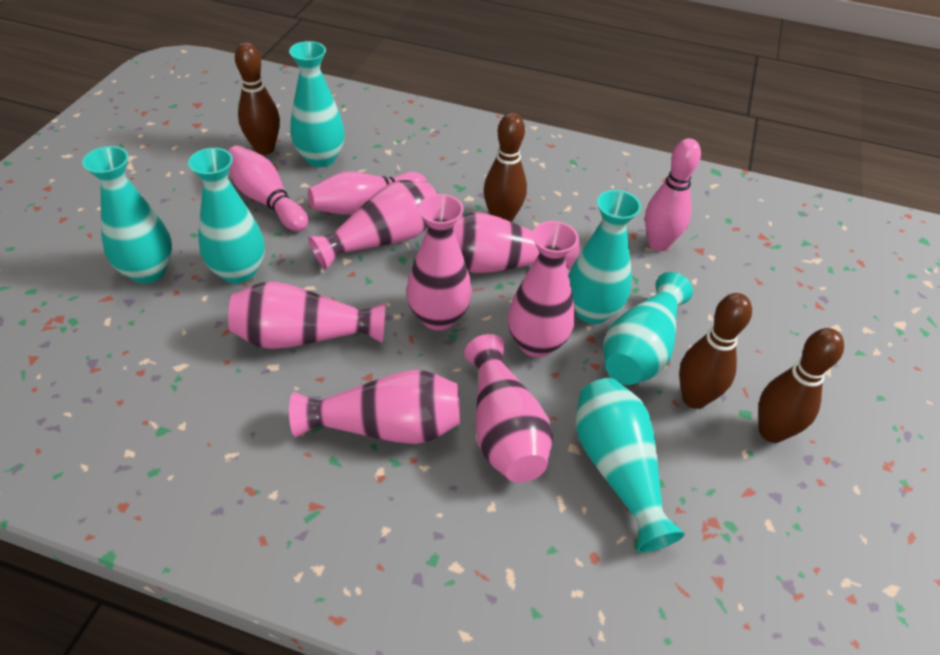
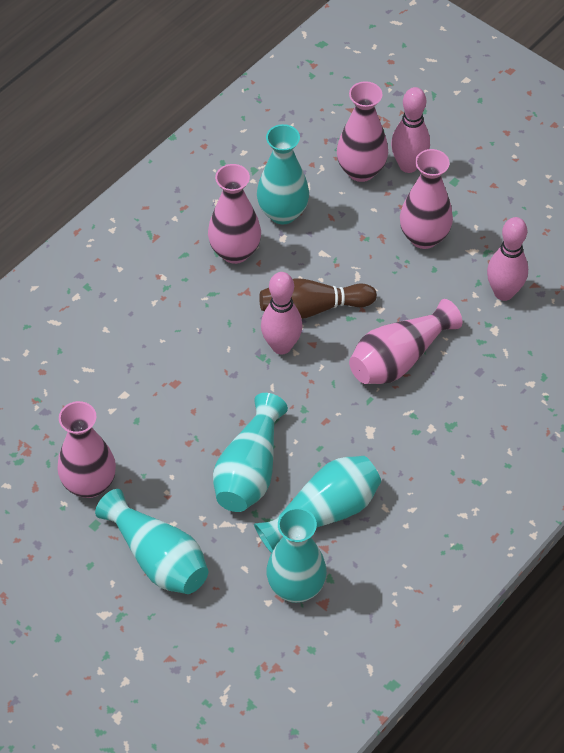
brown bowling pin: 4 -> 1
pink vase: 7 -> 5
turquoise vase: 6 -> 5

